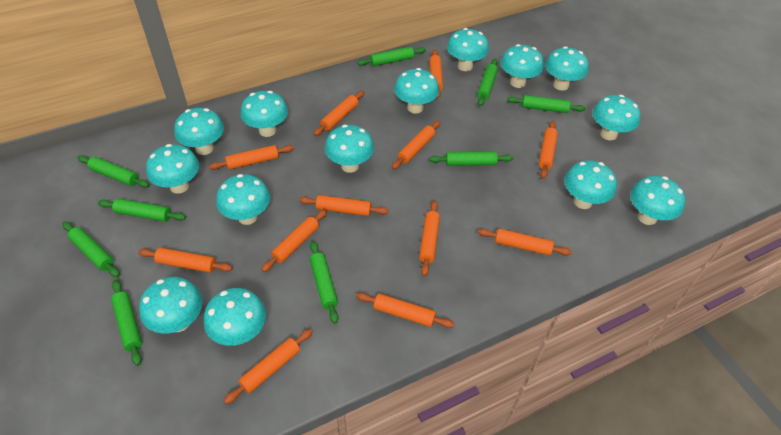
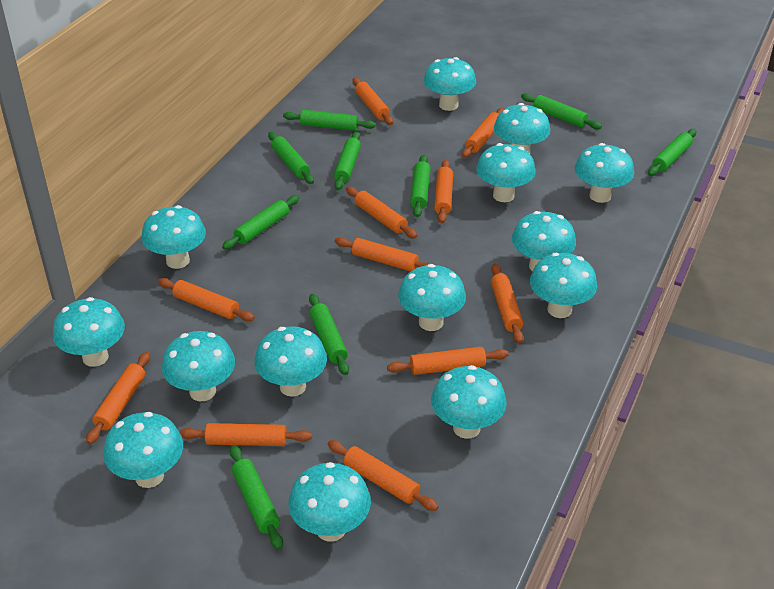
orange rolling pin: 12 -> 11

